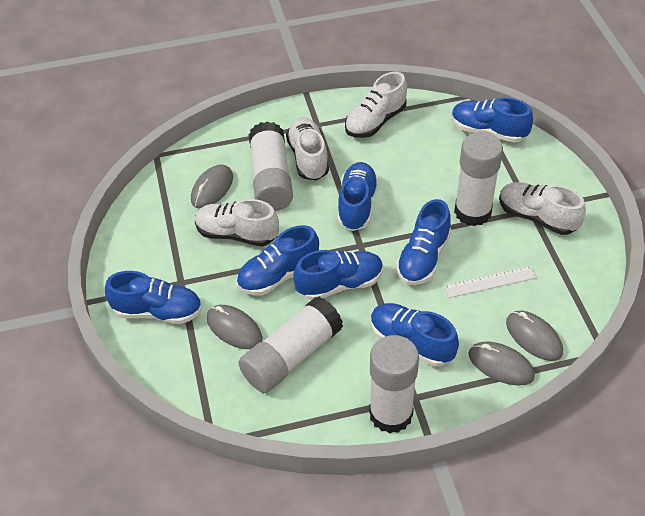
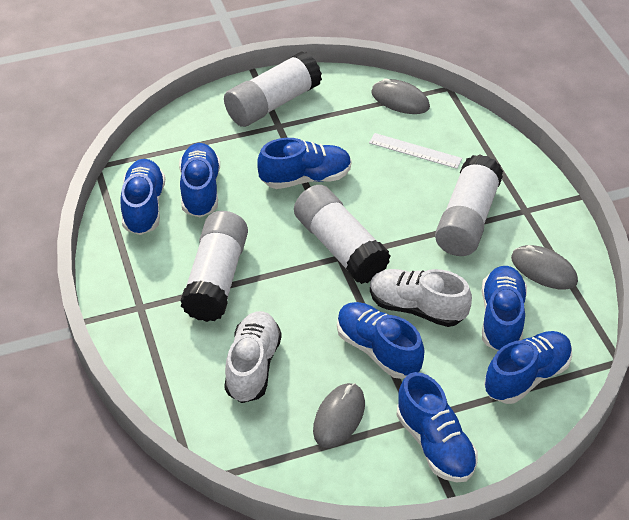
grey mouse: 4 -> 3
white shoe: 4 -> 2

